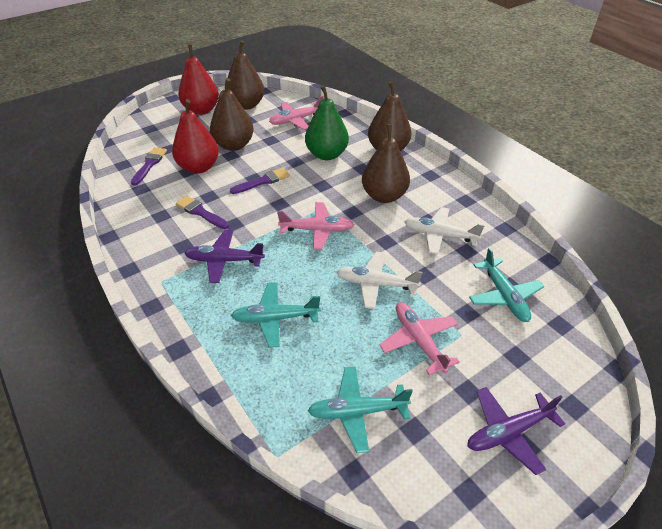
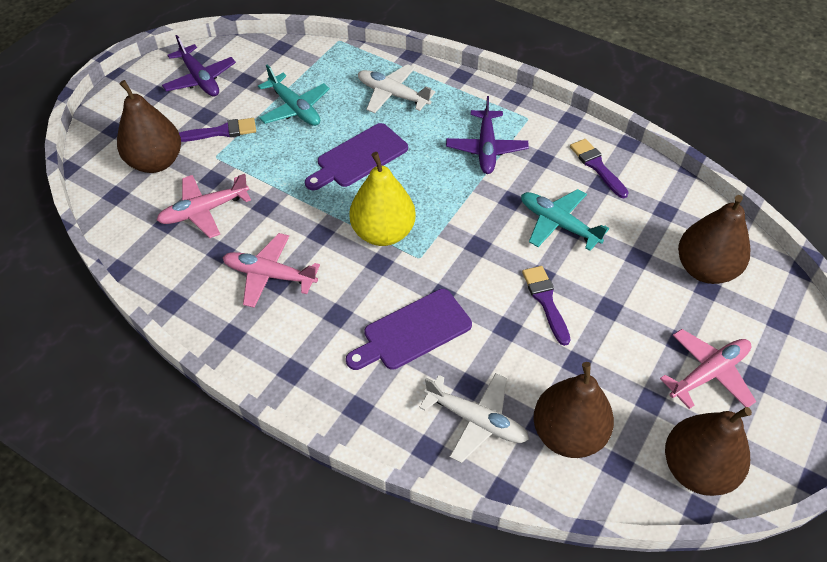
green pear: 1 -> 0
purple cutting board: 0 -> 2
red pear: 2 -> 0
turquoise plane: 3 -> 2
yellow pear: 0 -> 1

